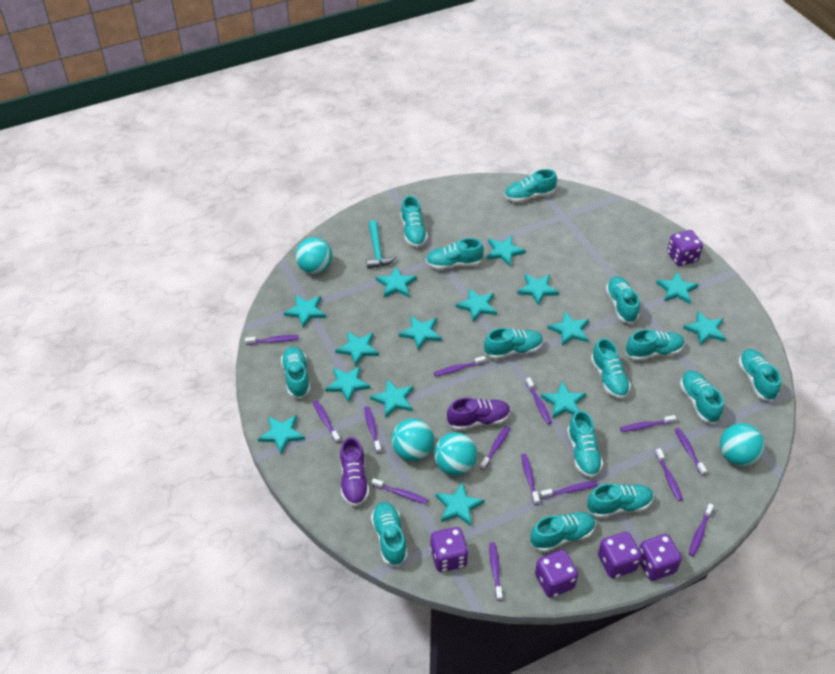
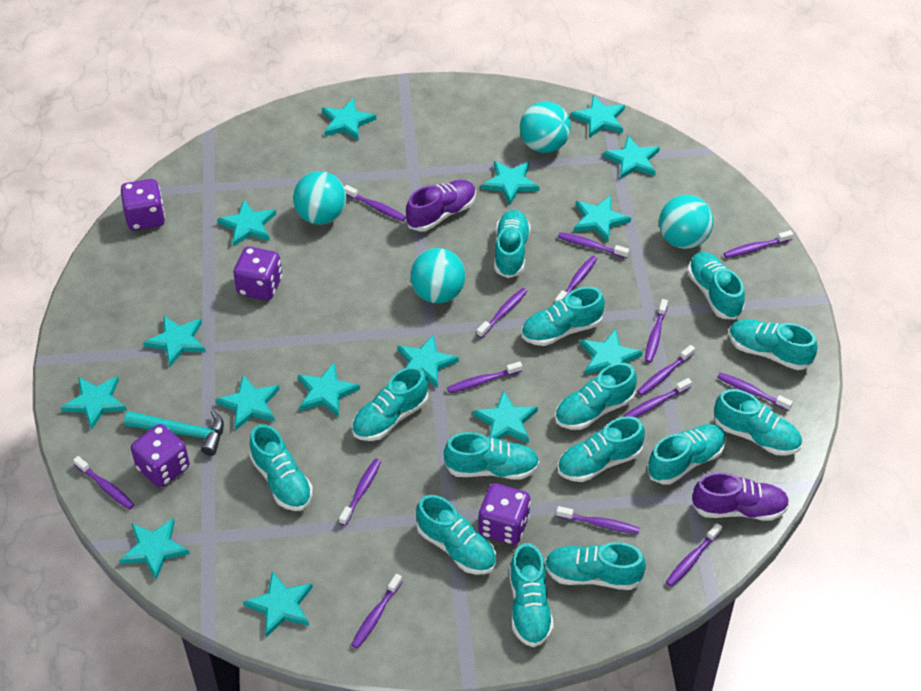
purple dice: 5 -> 4
purple toothbrush: 14 -> 15

